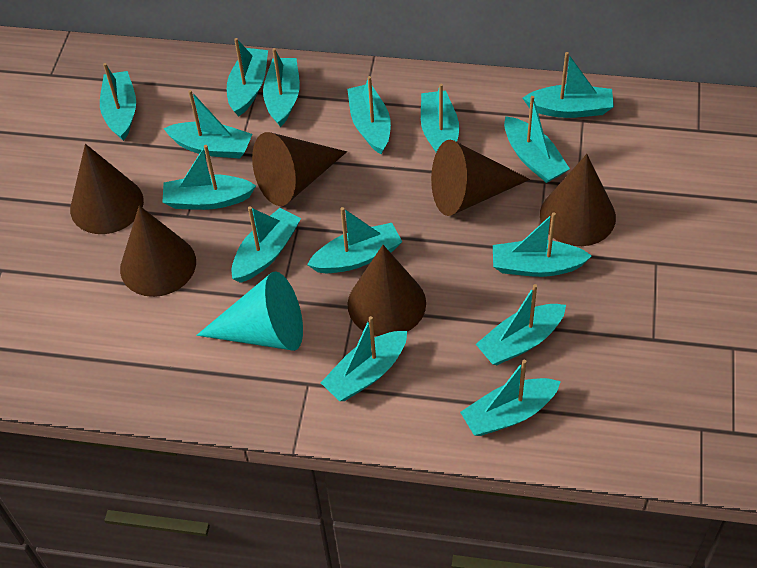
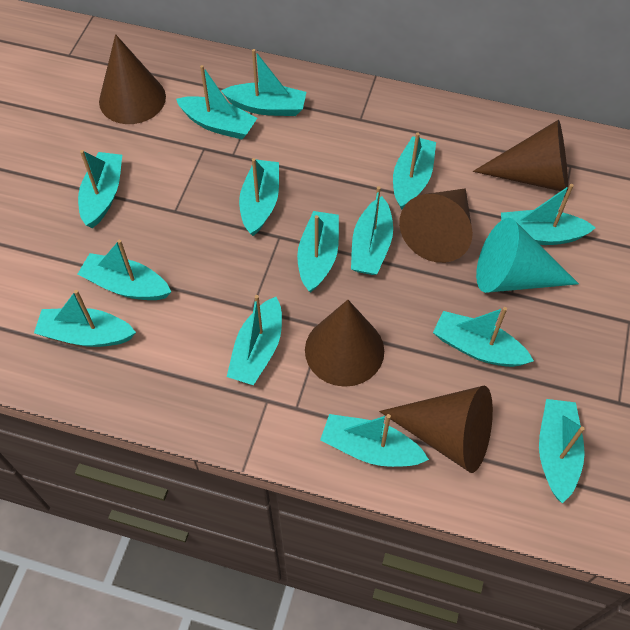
brown cone: 6 -> 5
turquoise boat: 15 -> 14

